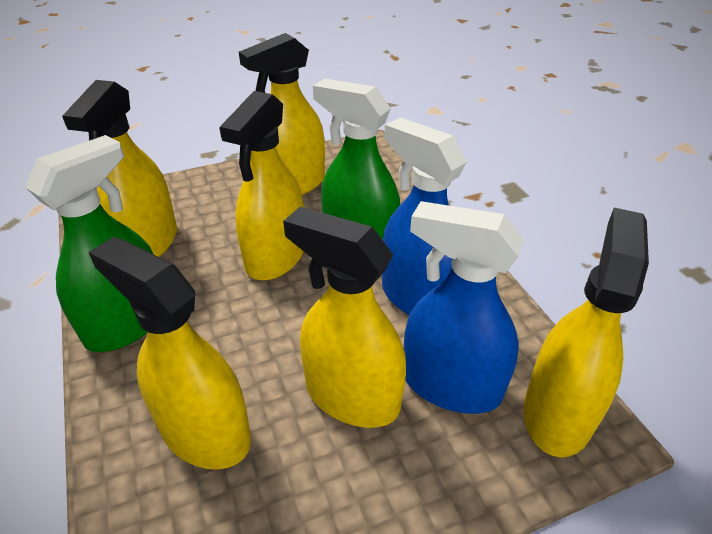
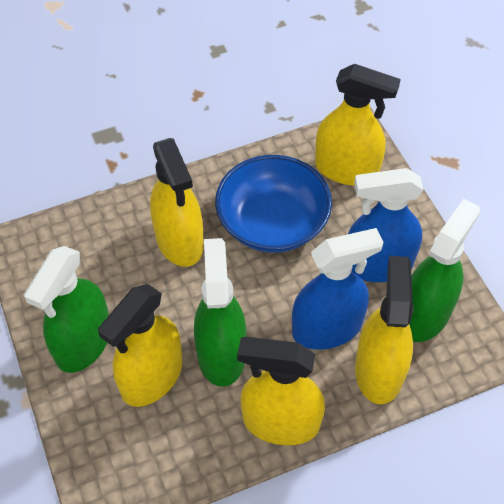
blue bowl: 0 -> 1
green spray bottle: 2 -> 3
yellow spray bottle: 6 -> 5

